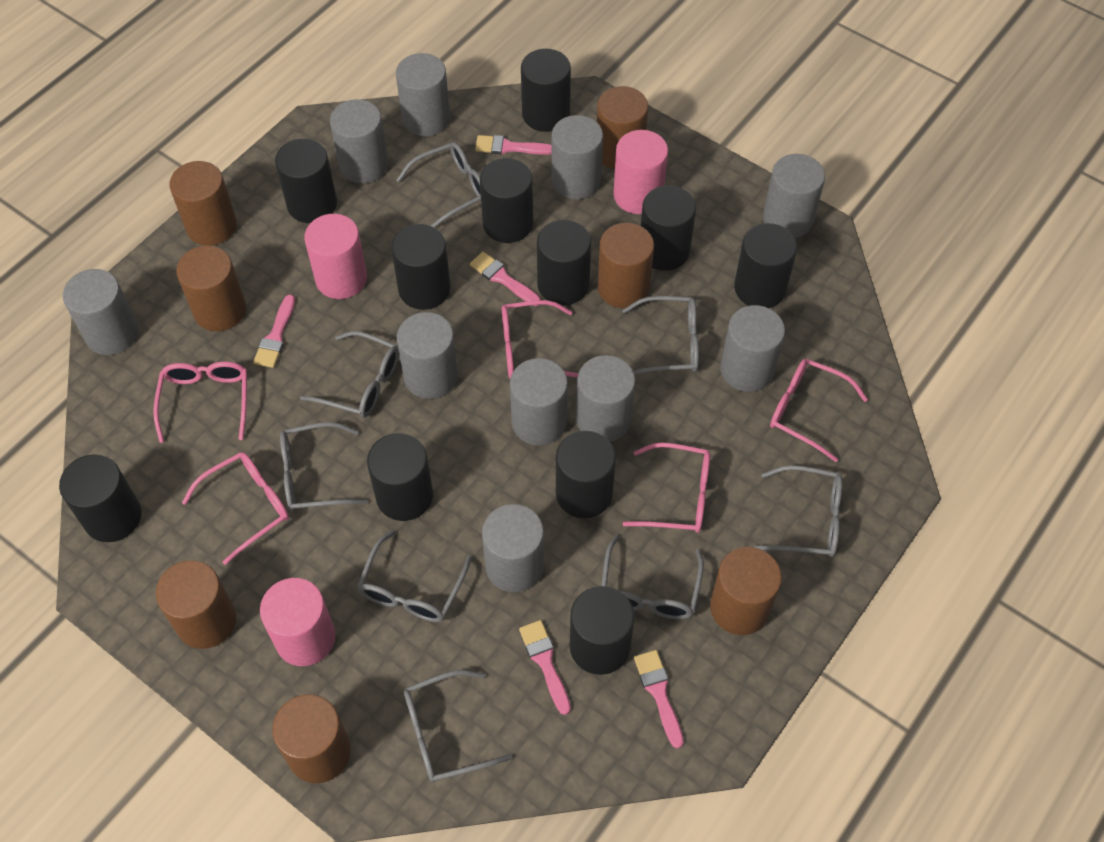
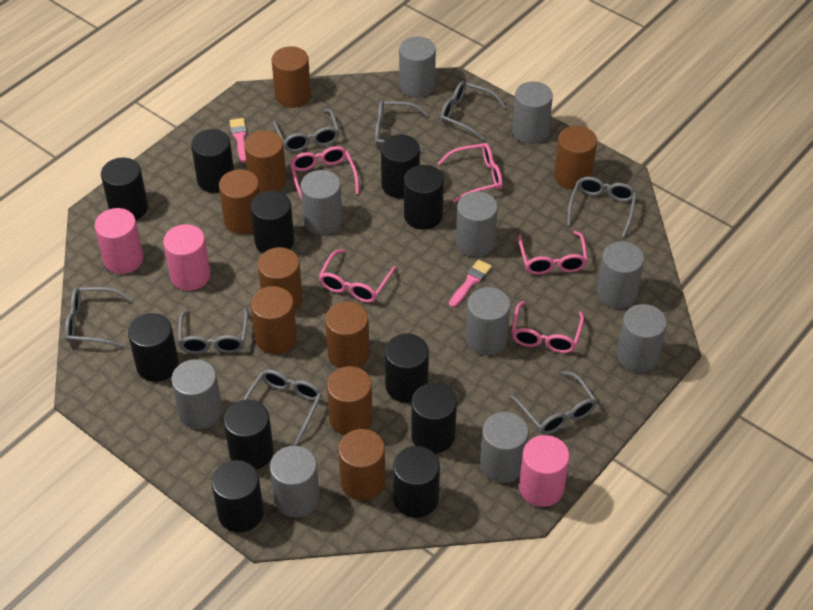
brown cylinder: 7 -> 9
pink brush: 5 -> 2

